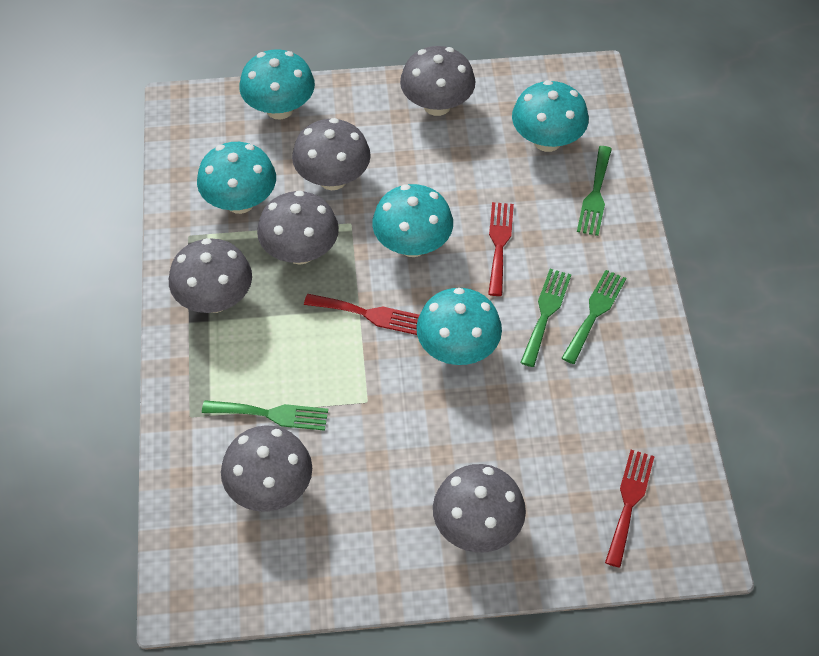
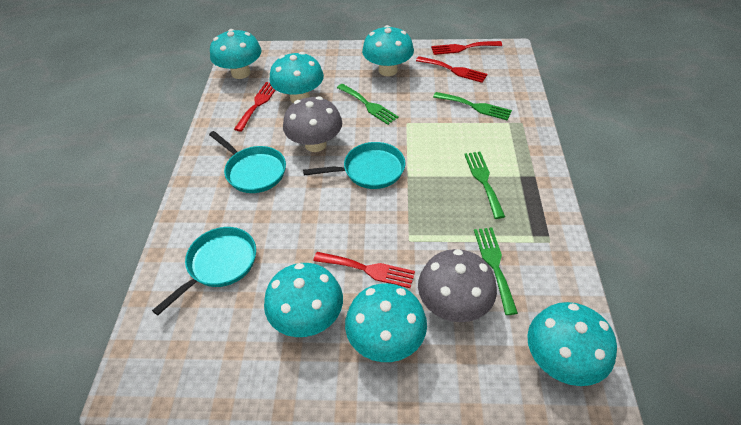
grey mushroom: 6 -> 2
red fork: 3 -> 4
turquoise mushroom: 5 -> 6
turquoise pan: 0 -> 3

